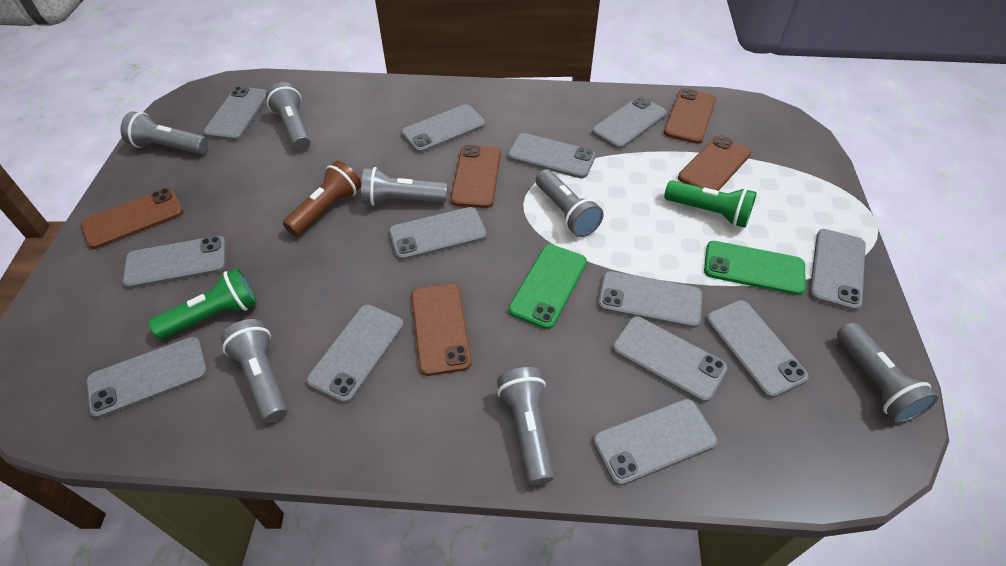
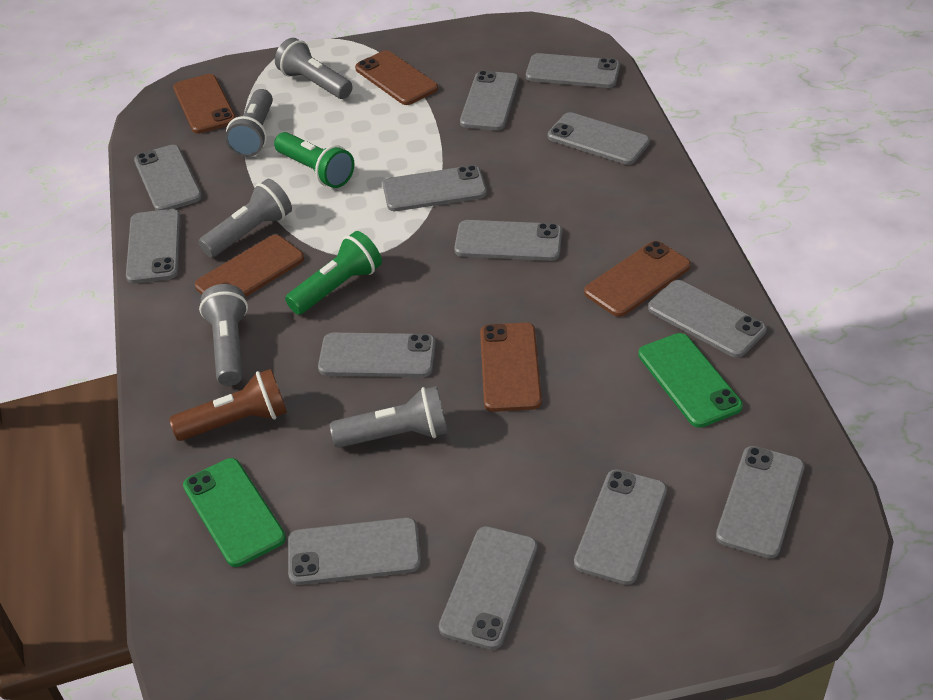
grey flashlight: 7 -> 5

